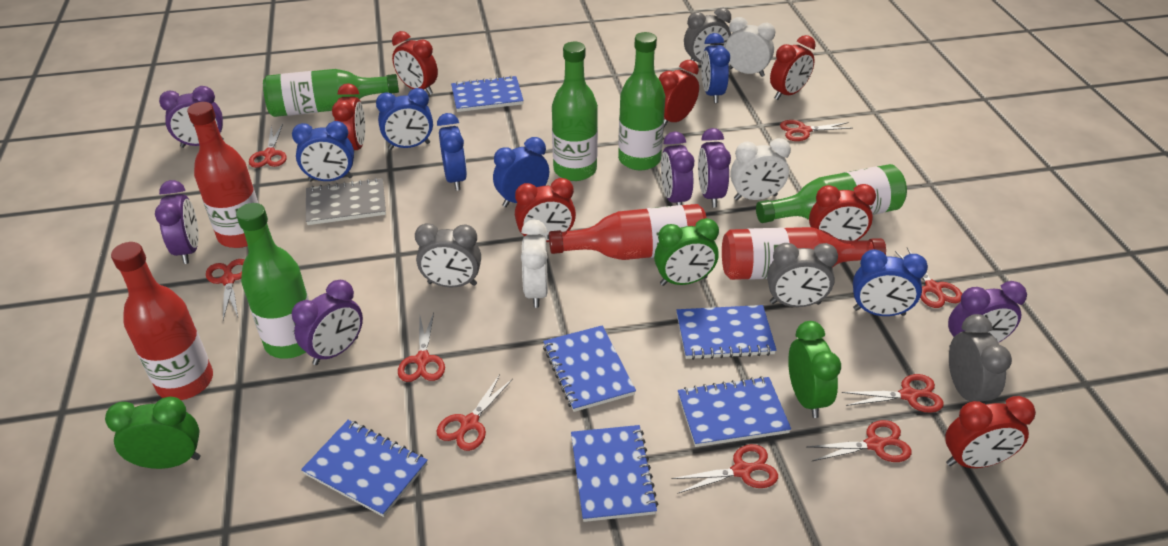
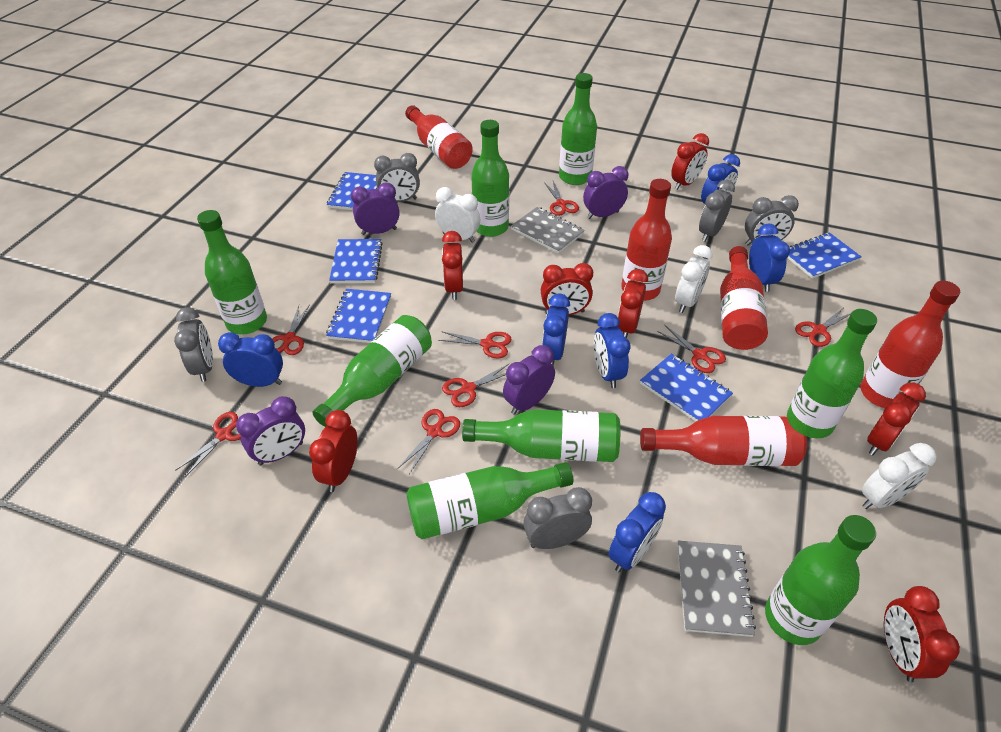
blue notebook: 6 -> 5
green bottle: 5 -> 8
green clock: 3 -> 0
grey clock: 4 -> 5
grey notebook: 1 -> 2
purple clock: 6 -> 4
red bottle: 4 -> 5
red scissors: 9 -> 8

